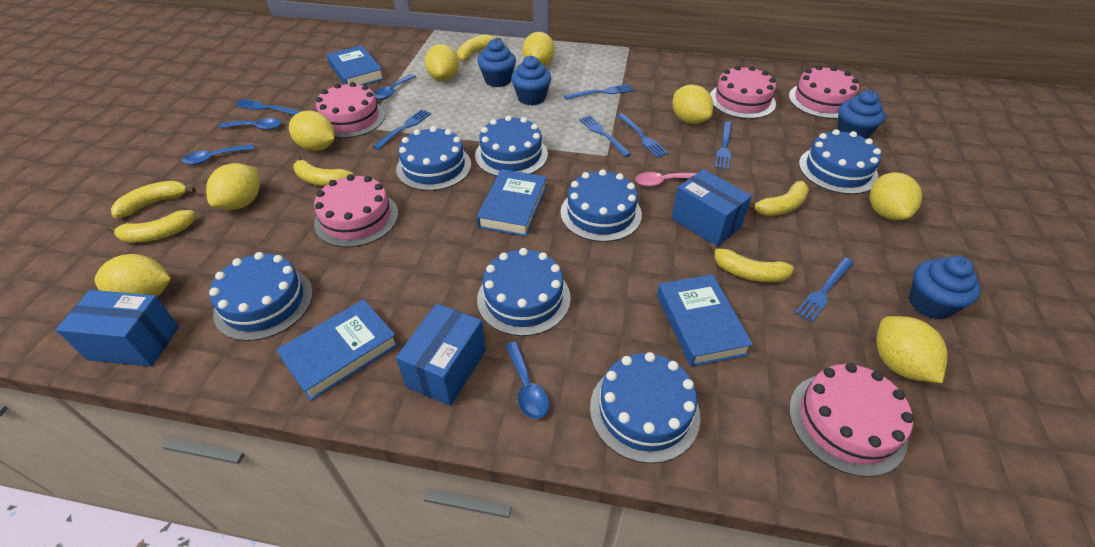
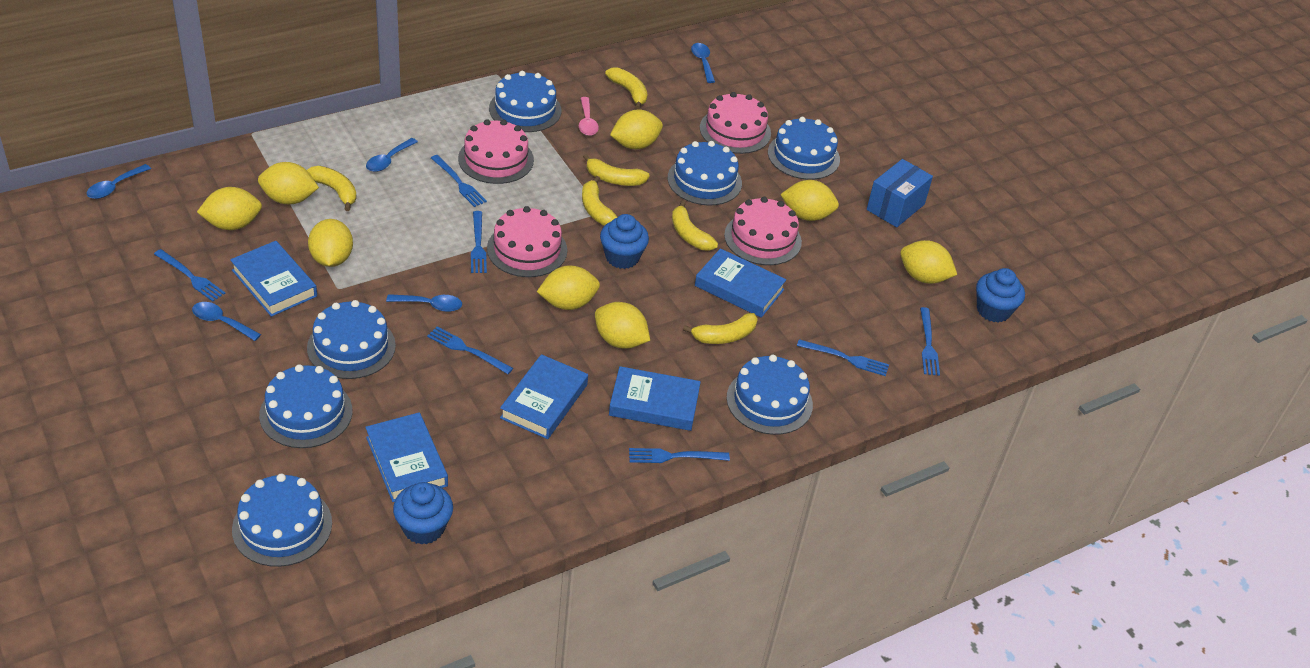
blue book: 4 -> 5
blue box: 3 -> 1
blue cupcake: 4 -> 3
blue spoon: 4 -> 5
pink cake: 5 -> 4

